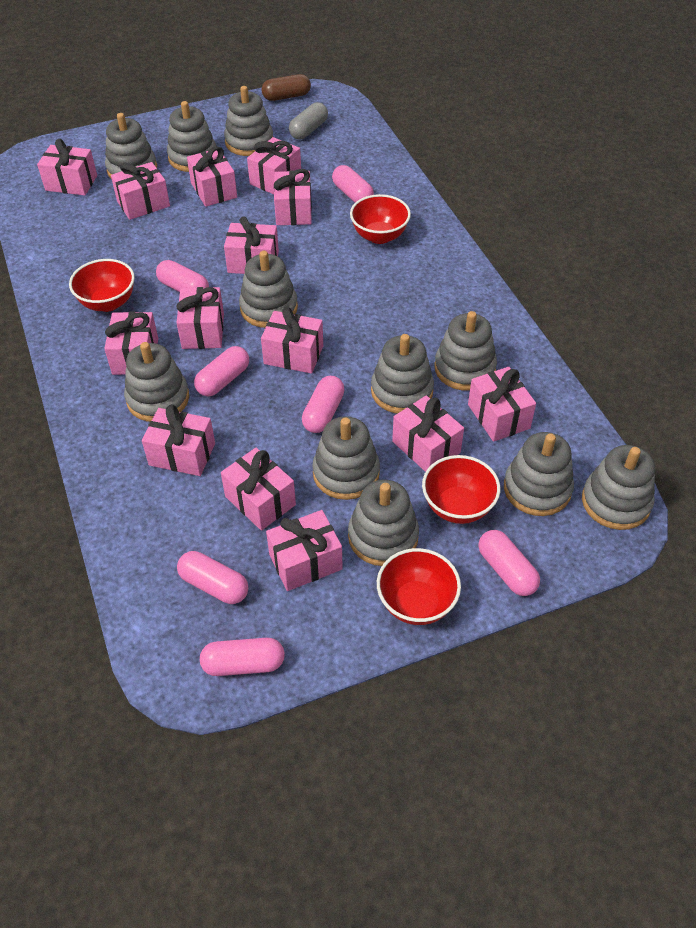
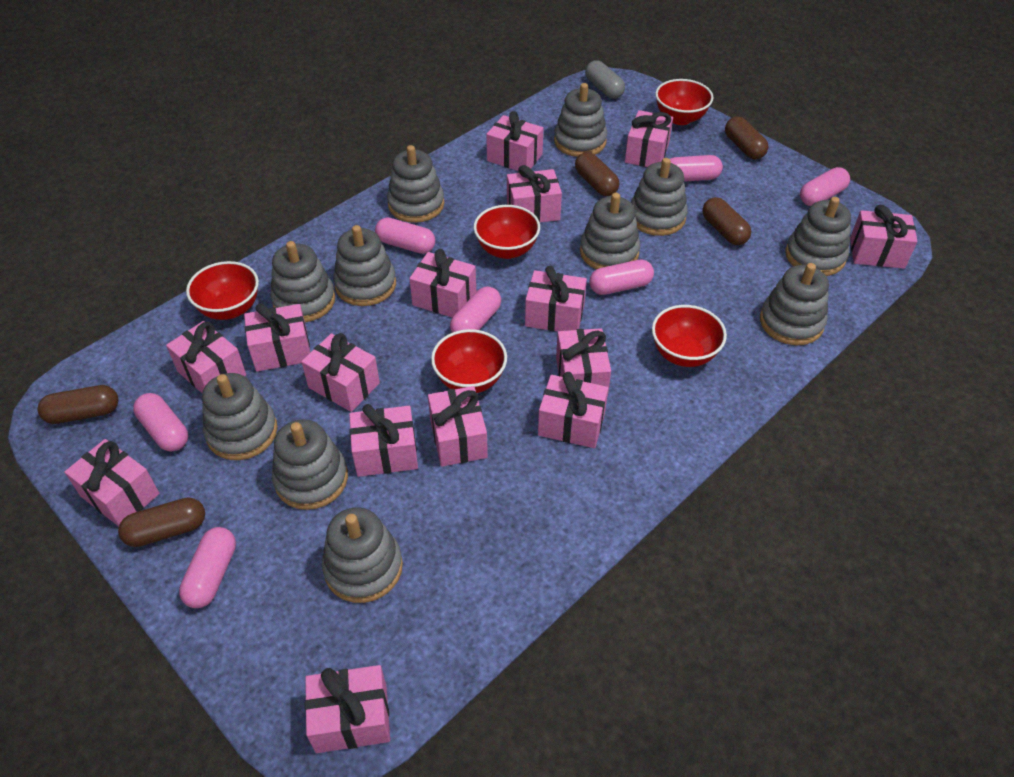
brown capsule: 1 -> 5
pink gift: 14 -> 15
red bowl: 4 -> 5

